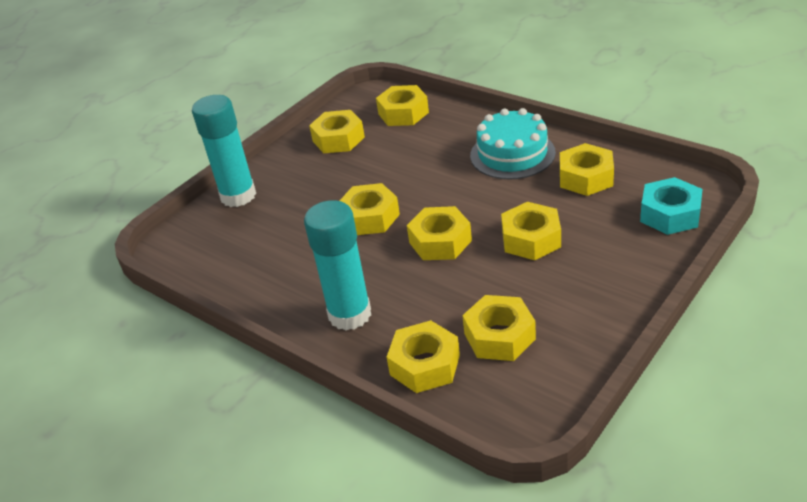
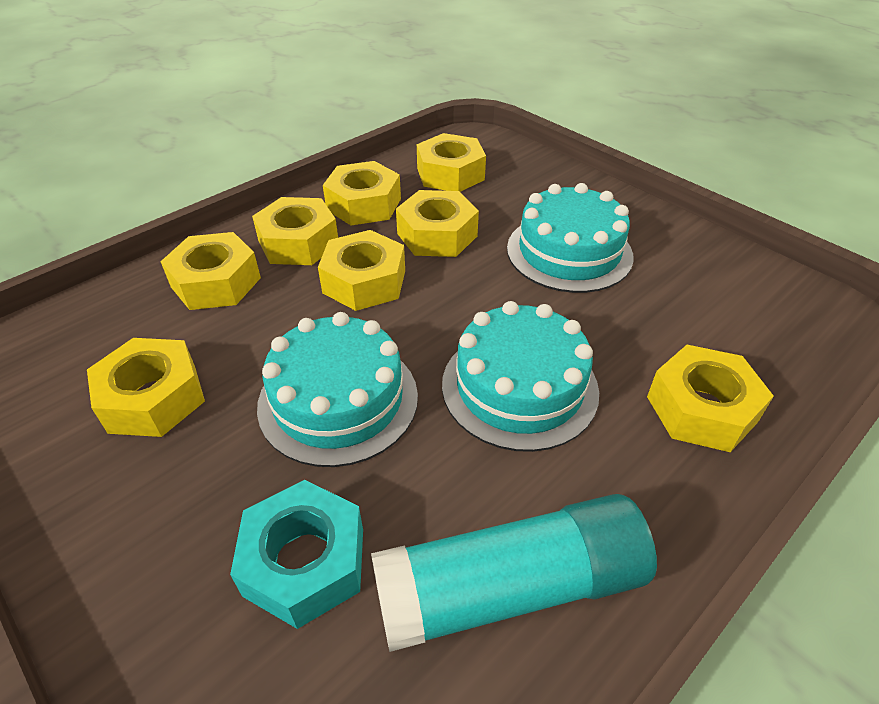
turquoise cake: 1 -> 3
turquoise glue stick: 2 -> 1

